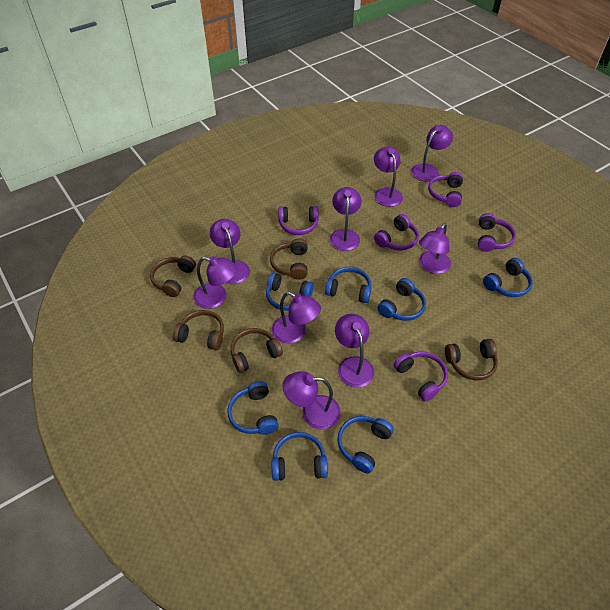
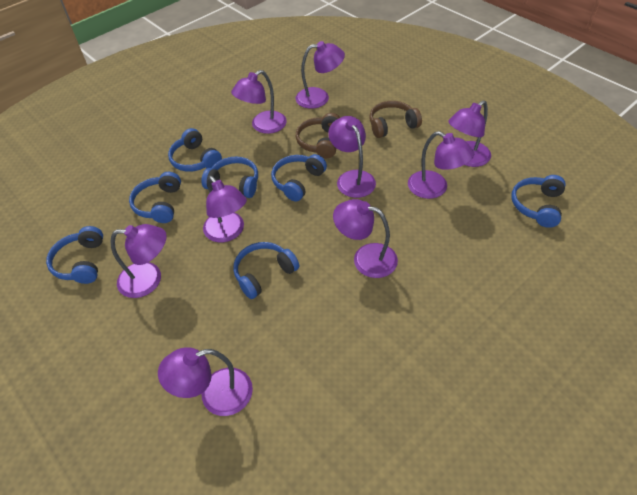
brown headphones: 5 -> 2
purple headphones: 5 -> 0

